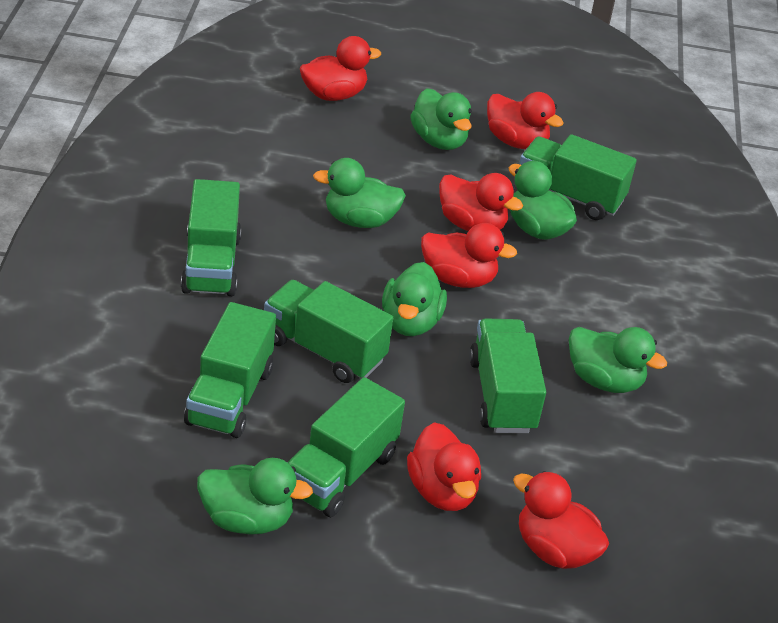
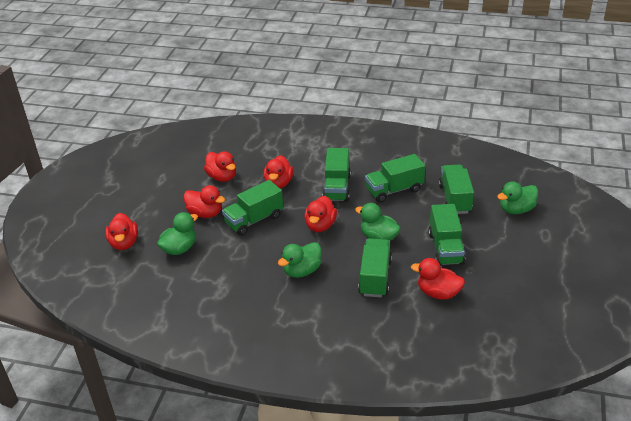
green duck: 6 -> 4

